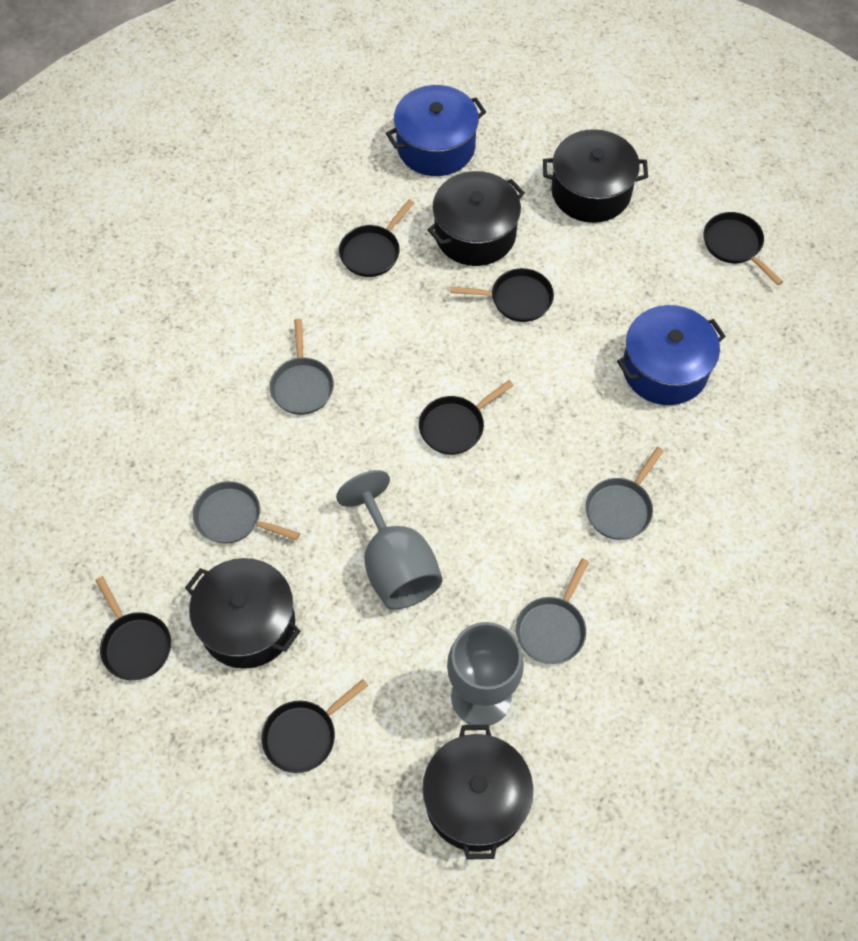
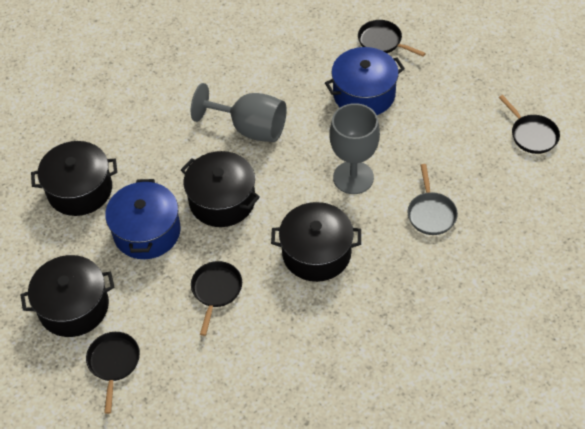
black pan: 6 -> 4
grey pan: 4 -> 1

